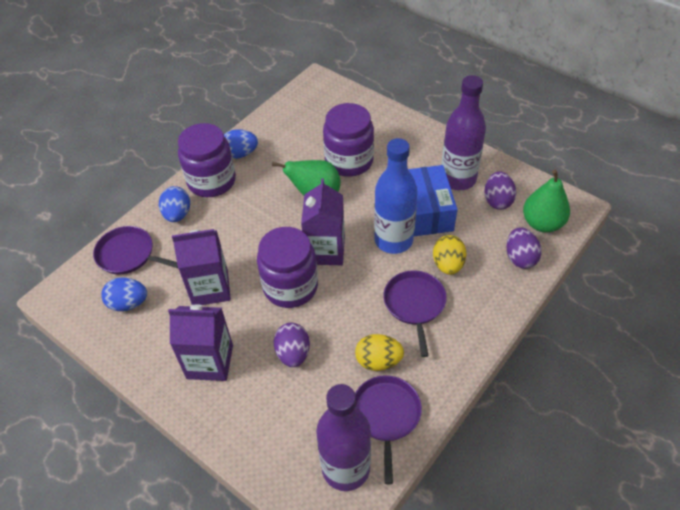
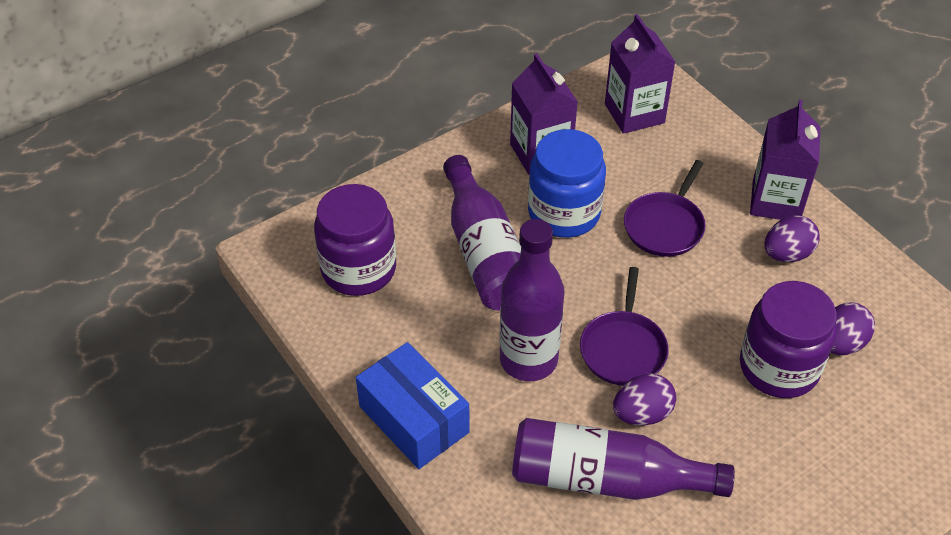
blue bottle: 1 -> 0
blue egg: 3 -> 0
blue jar: 0 -> 1
green pear: 2 -> 0
purple bottle: 2 -> 3
purple jar: 3 -> 2
purple pan: 3 -> 2
yellow egg: 2 -> 0

